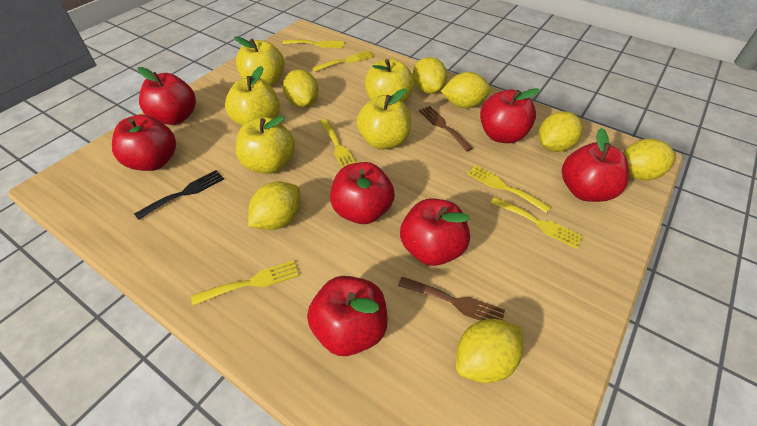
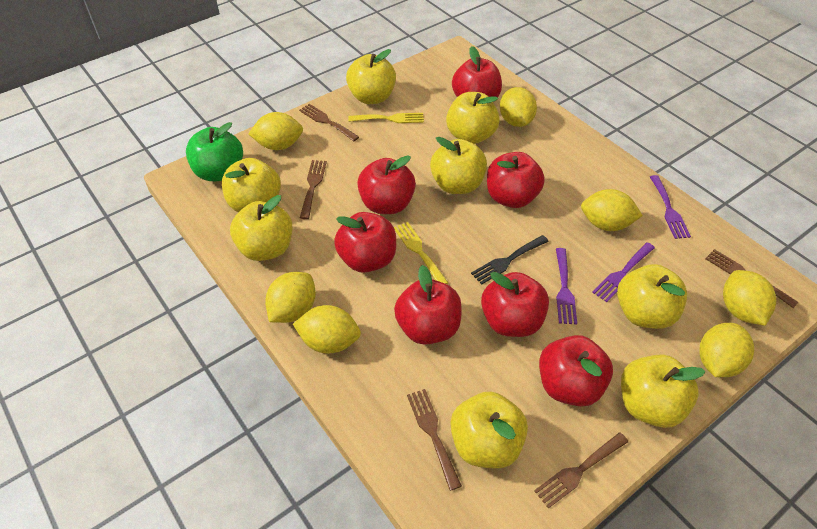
brown fork: 2 -> 5
green apple: 0 -> 1
purple fork: 0 -> 3
yellow apple: 5 -> 8
yellow fork: 6 -> 2

